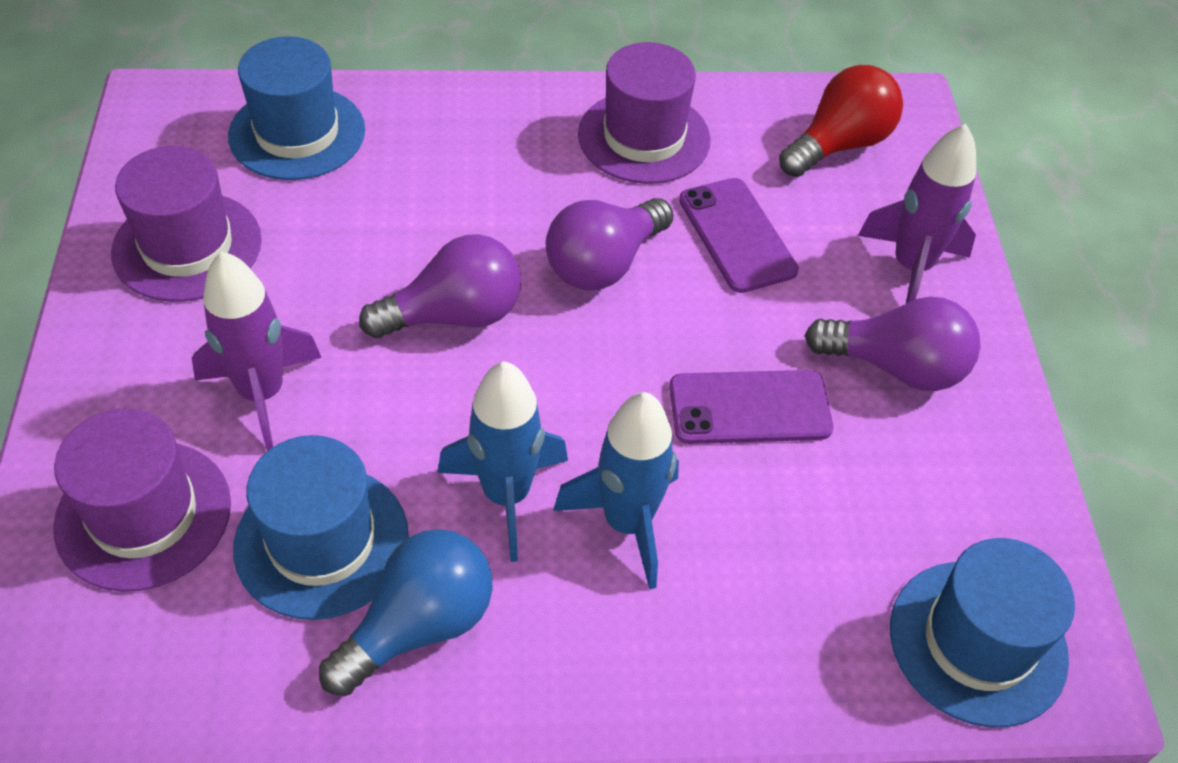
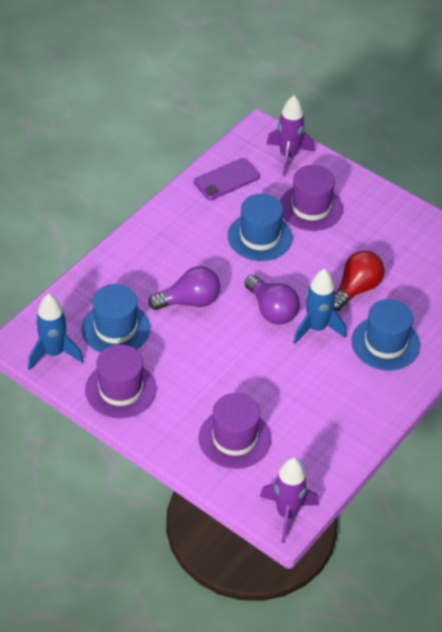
blue light bulb: 1 -> 0
purple light bulb: 3 -> 2
purple phone: 2 -> 1

